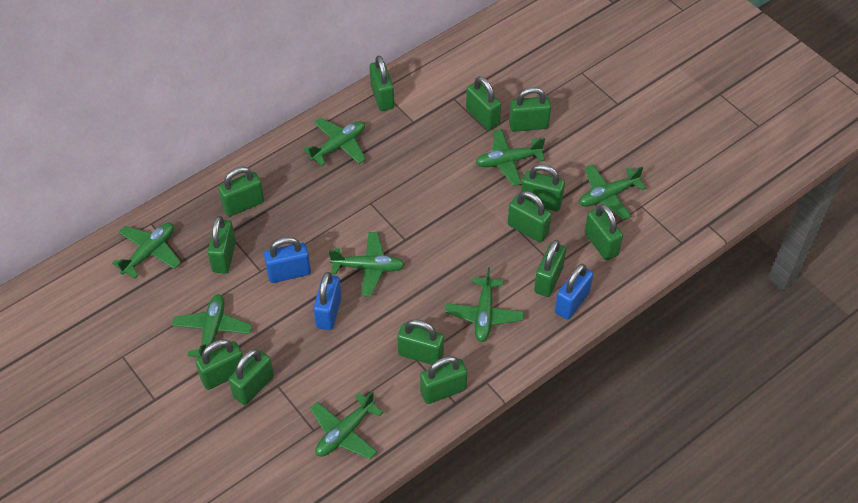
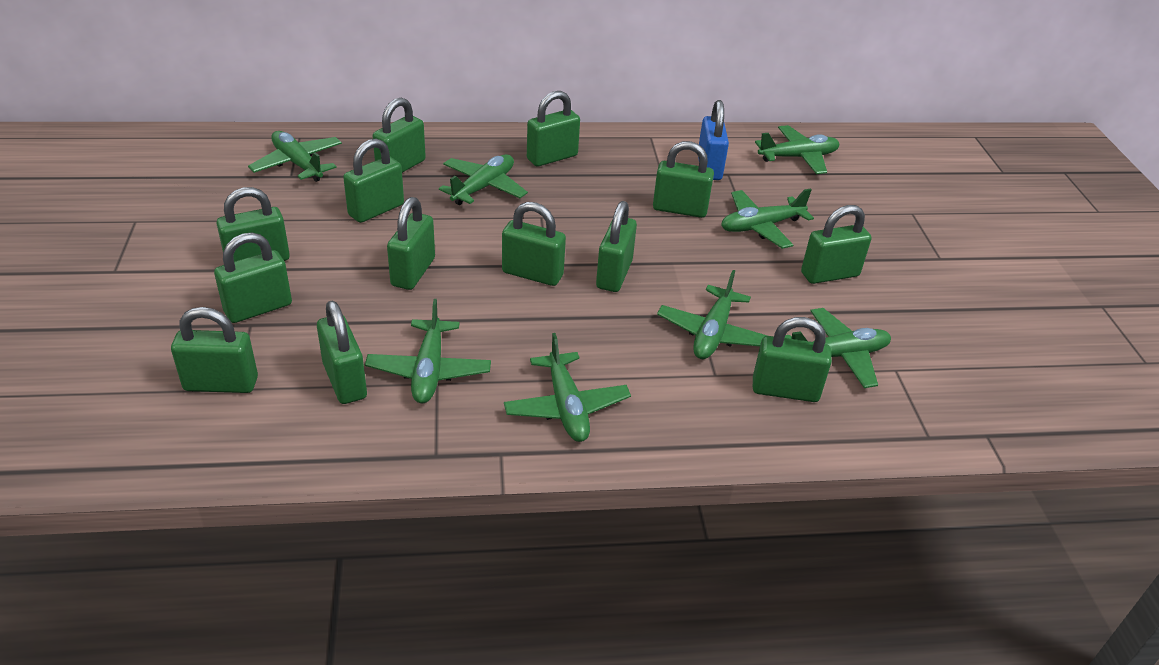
blue padlock: 3 -> 1

